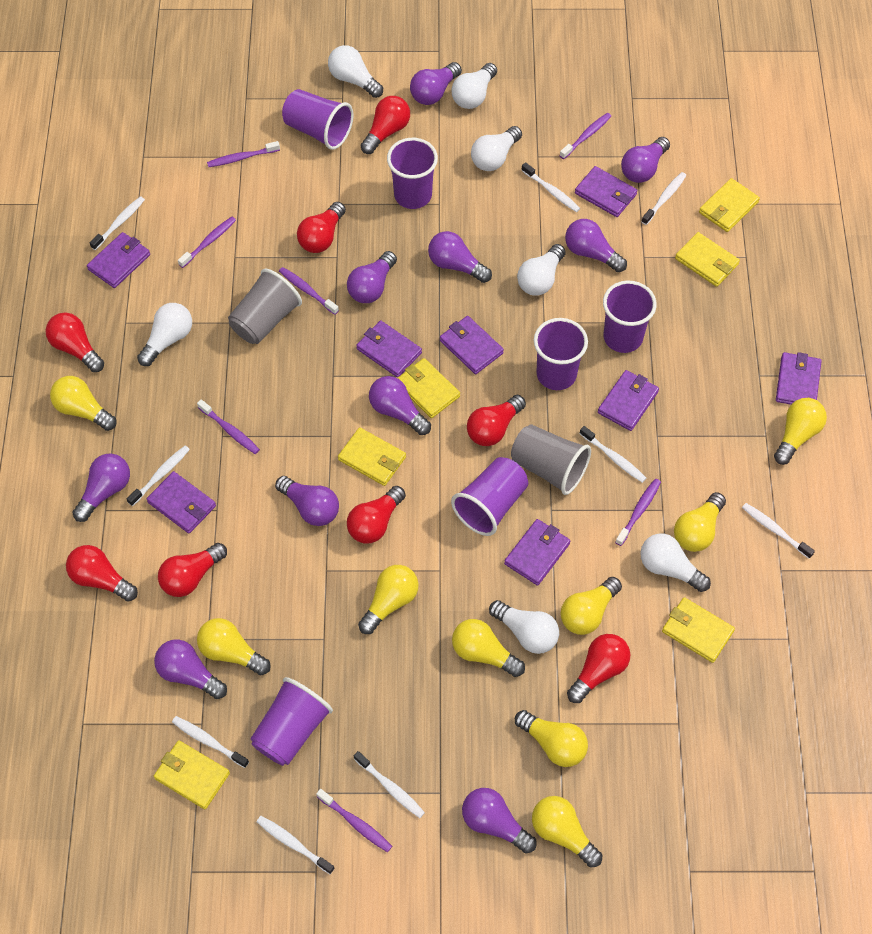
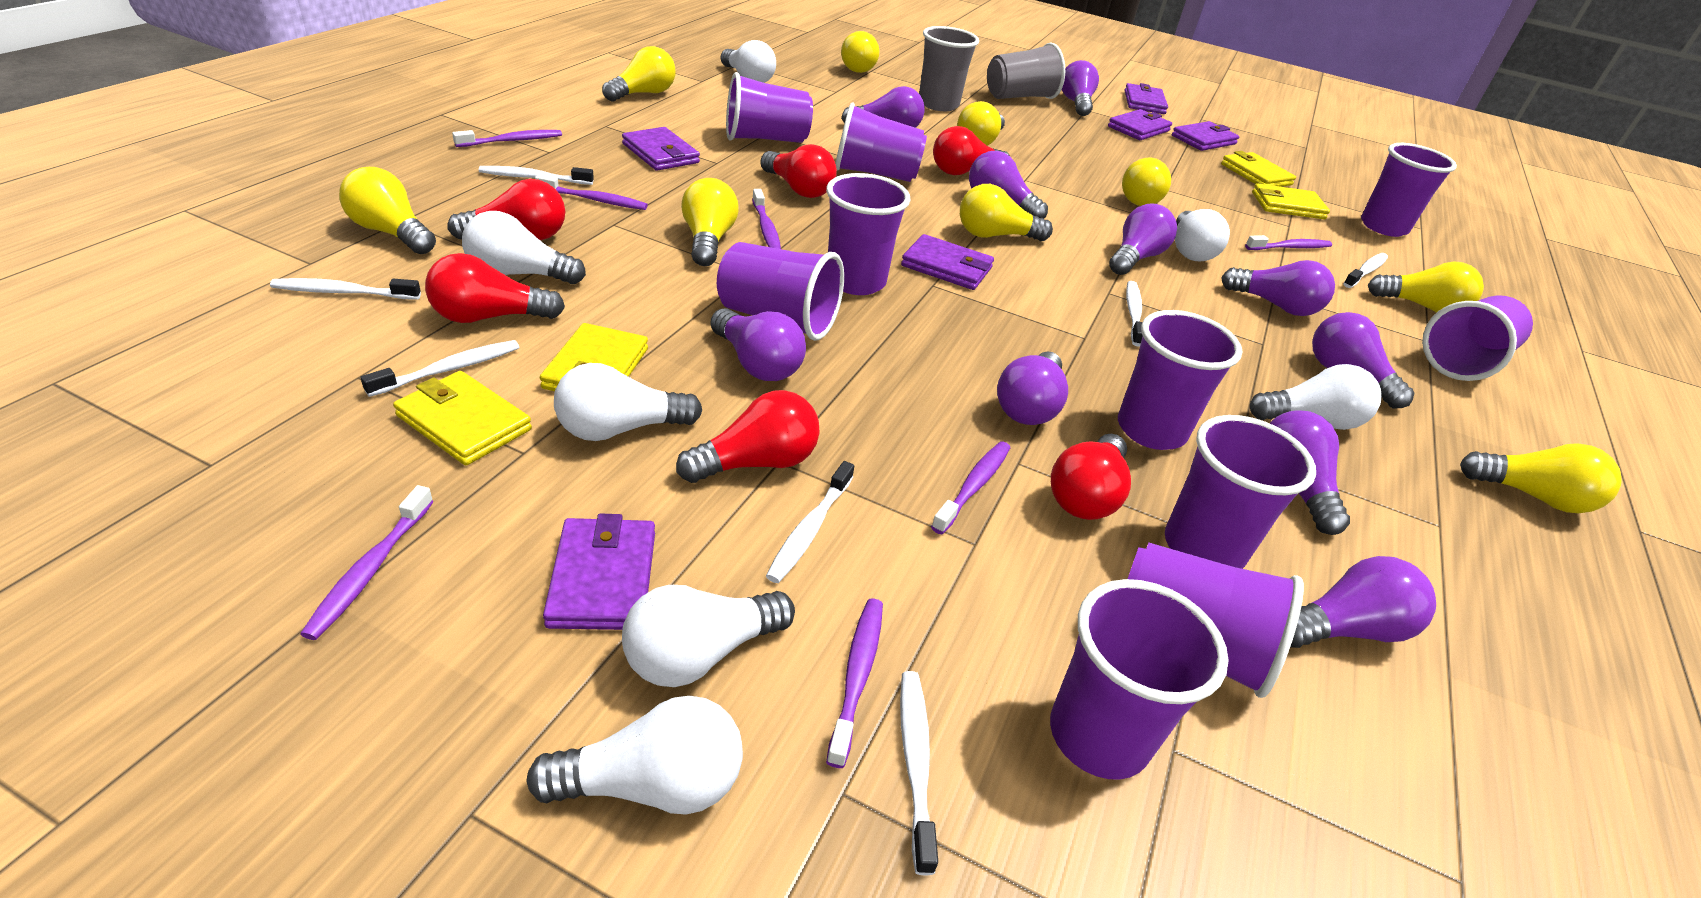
purple cup: 6 -> 10
purple wallet: 8 -> 6
red light bulb: 8 -> 6
white toothbrush: 9 -> 7
yellow wallet: 6 -> 4

